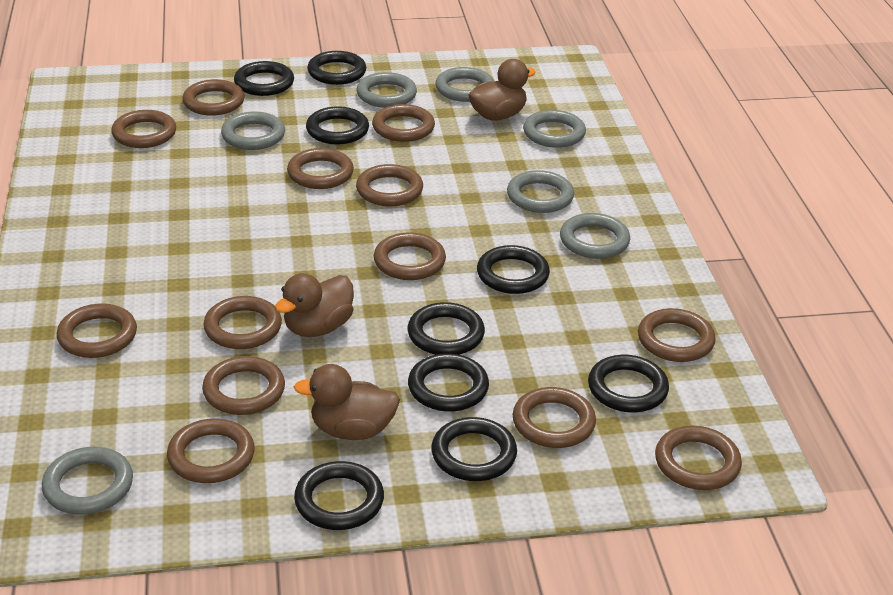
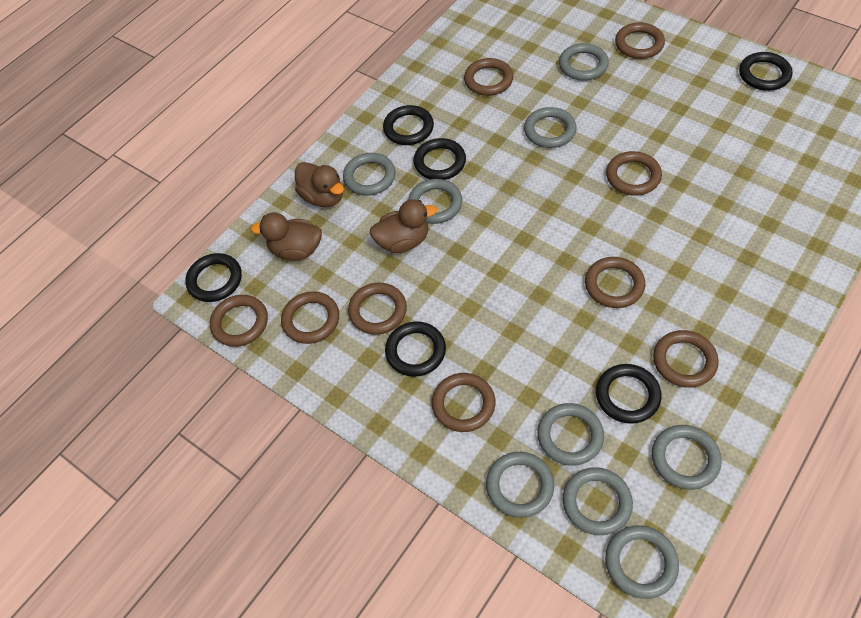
black ring: 9 -> 6
brown ring: 13 -> 9
grey ring: 7 -> 9

